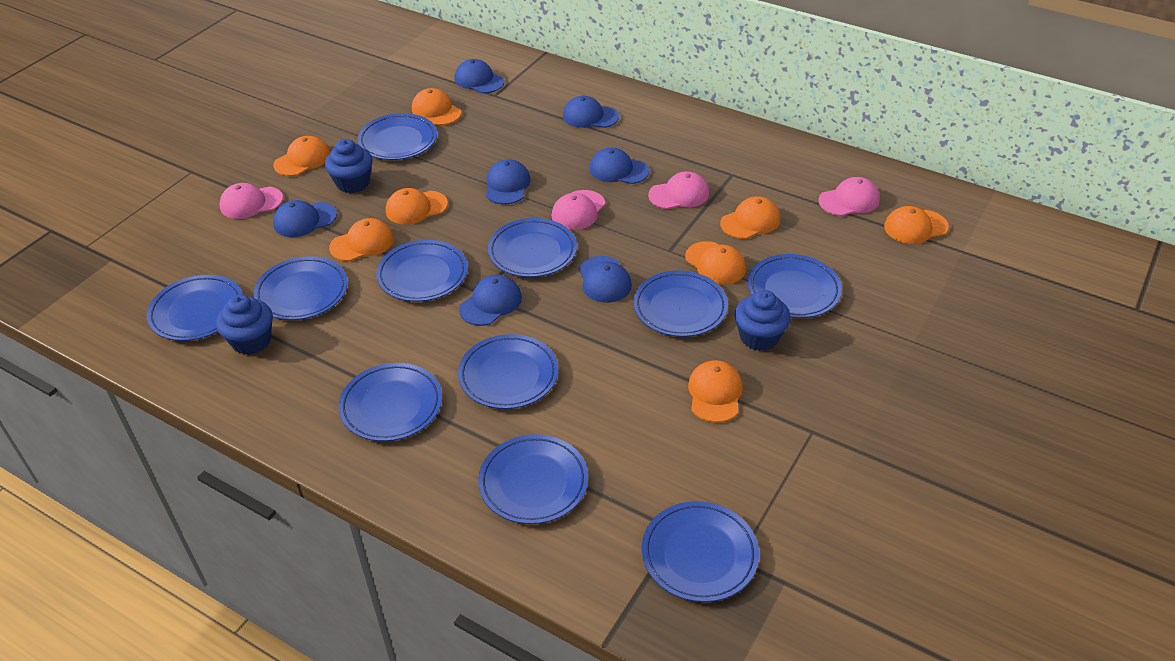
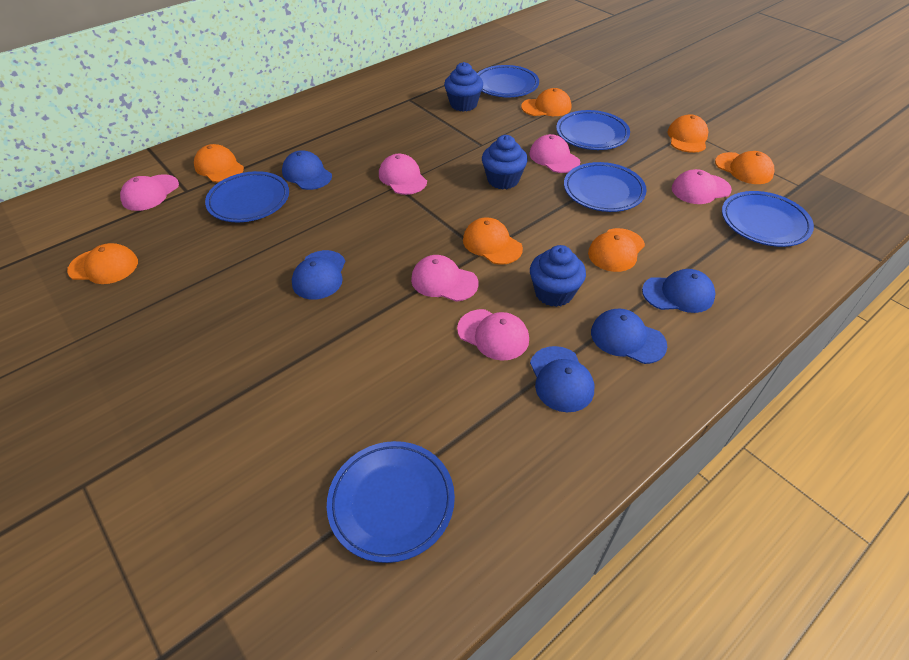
blue cap: 7 -> 5
blue plate: 11 -> 6
orange cap: 8 -> 7
pink cap: 4 -> 6

